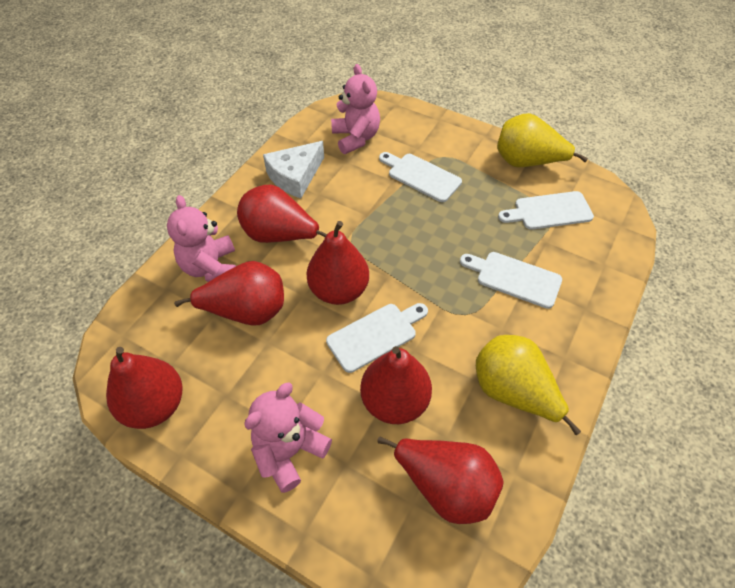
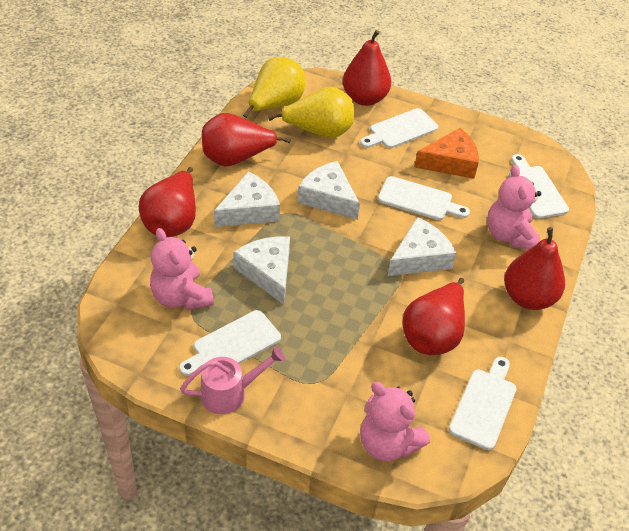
orange cheese: 0 -> 1
pink watering can: 0 -> 1
red pear: 6 -> 5
white cheese: 1 -> 4
white cutting board: 4 -> 5

